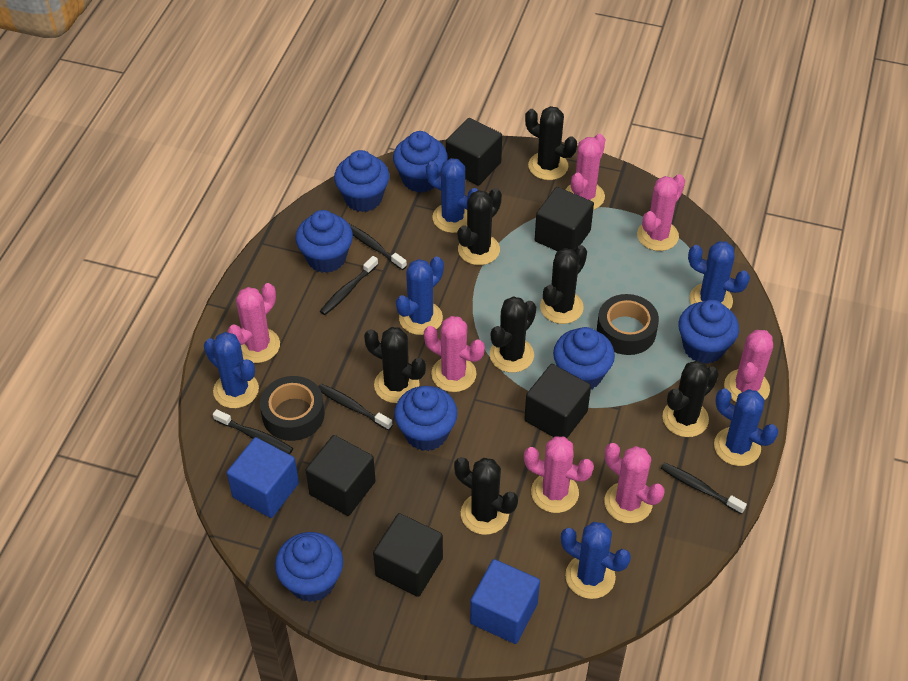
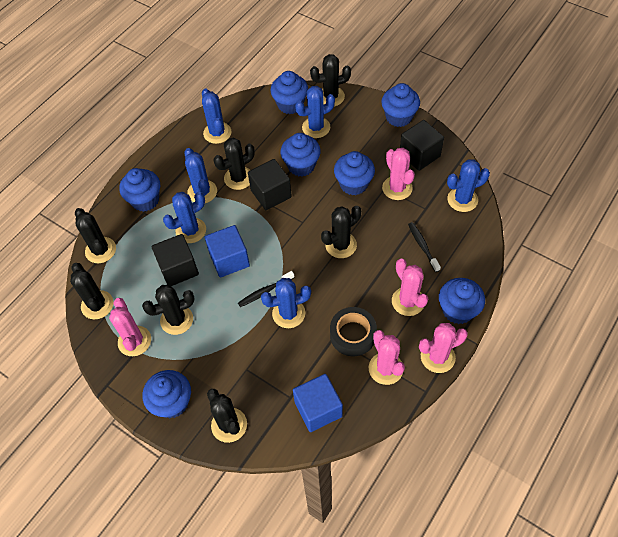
black cube: 5 -> 3
black tape: 2 -> 1
black toothbrush: 5 -> 2
pink cactus: 7 -> 5

